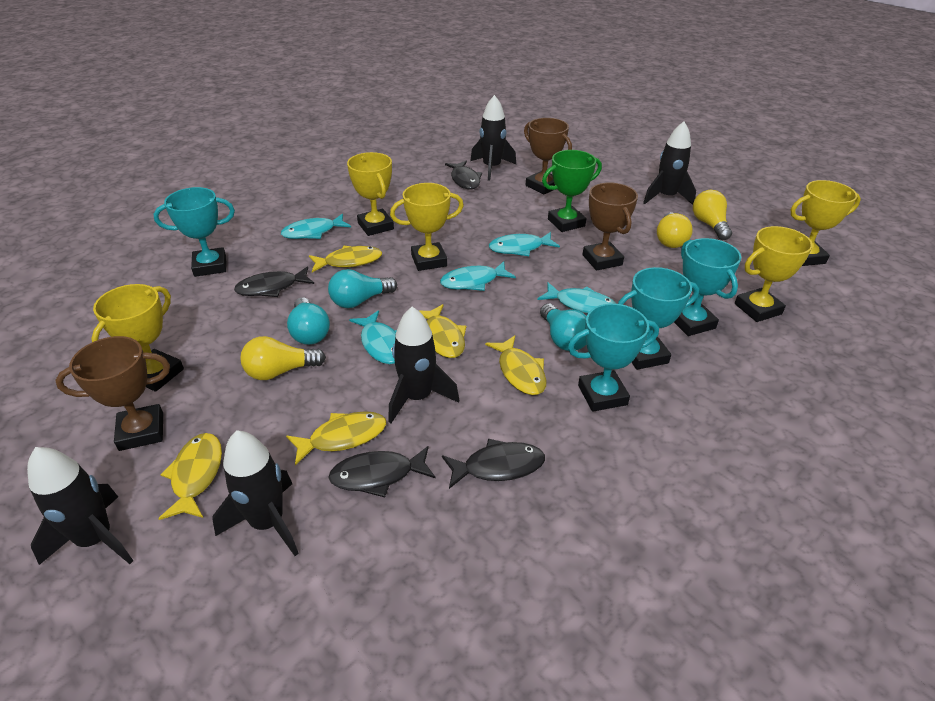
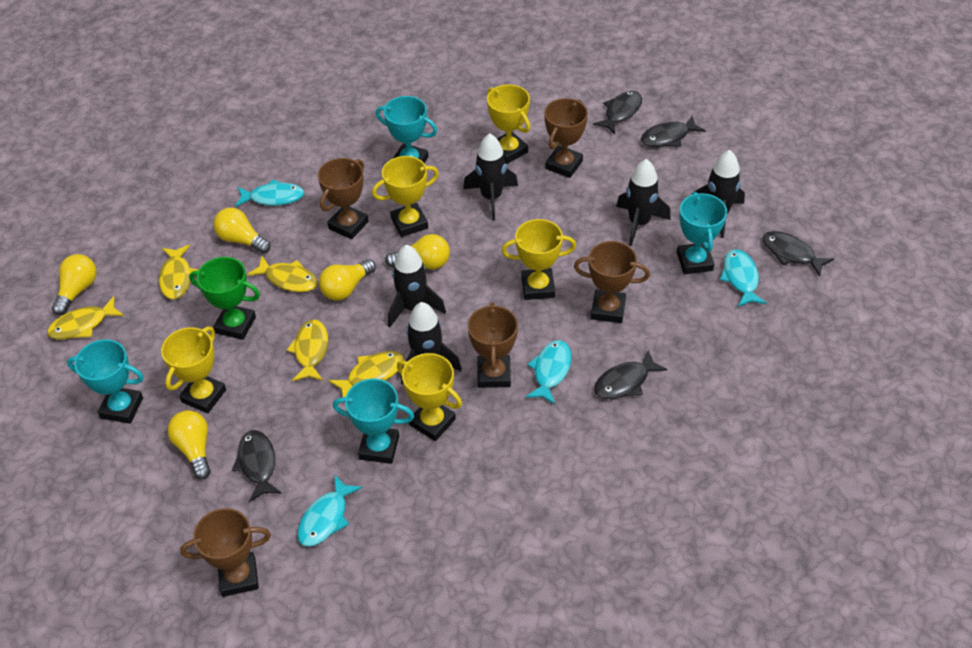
black fish: 4 -> 5
brown trophy: 3 -> 5
turquoise fish: 5 -> 4
turquoise light bulb: 3 -> 0
yellow light bulb: 3 -> 5

